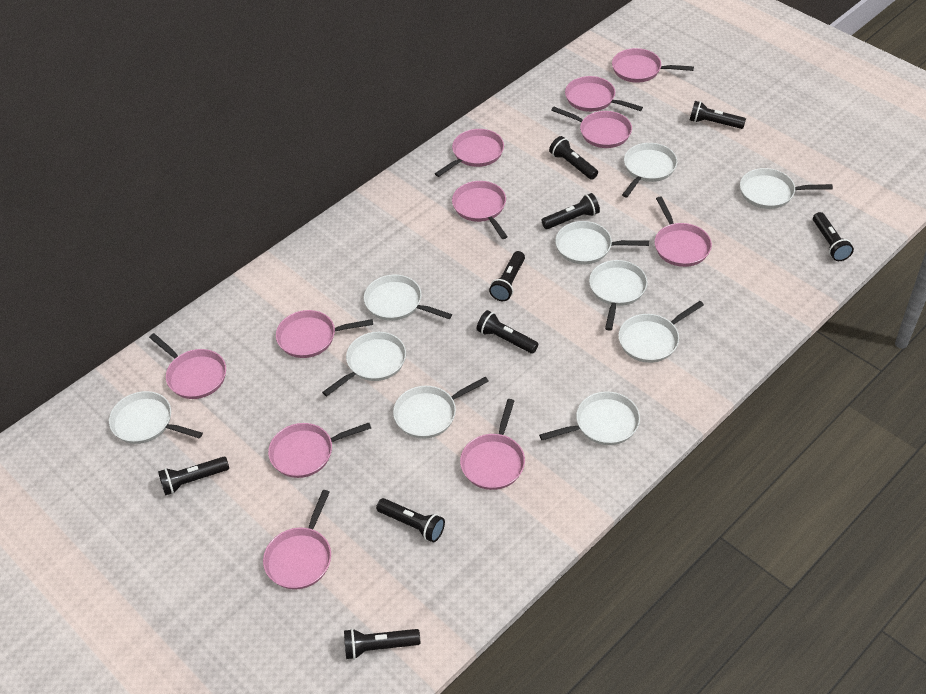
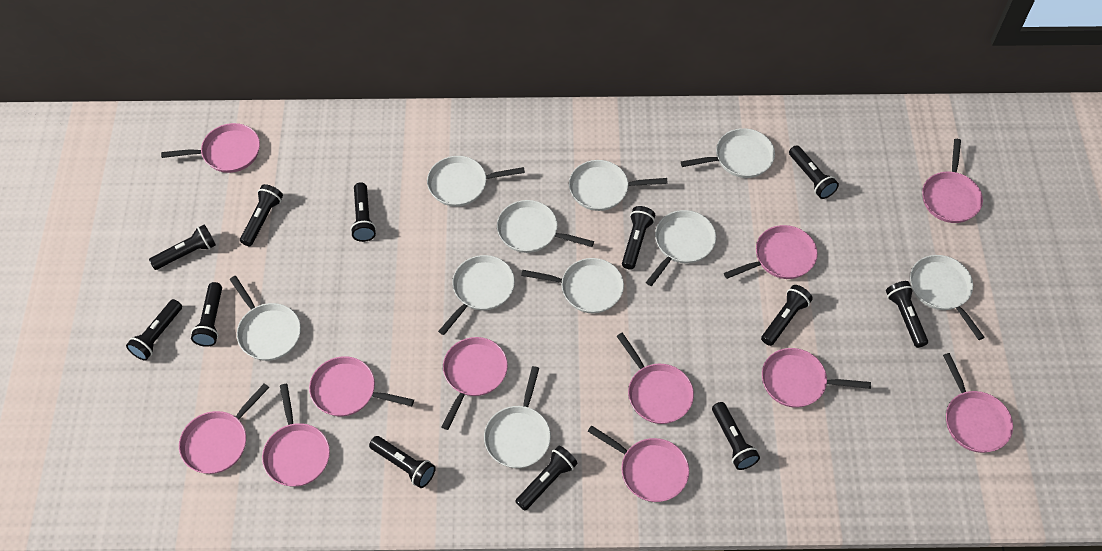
black flashlight: 9 -> 12

